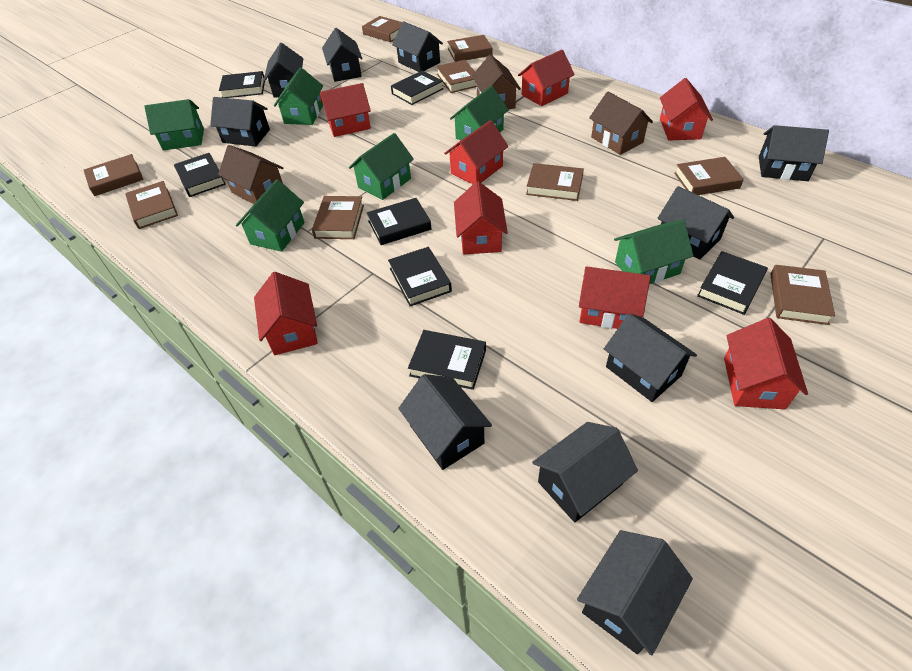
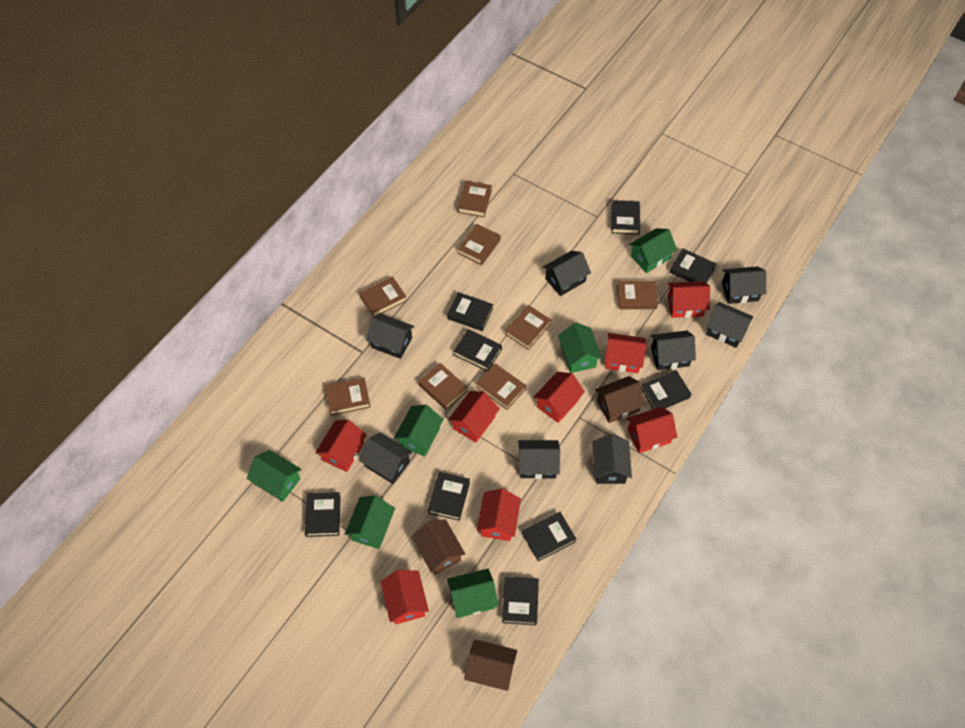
black book: 7 -> 9
black house: 10 -> 8
brown book: 9 -> 8

